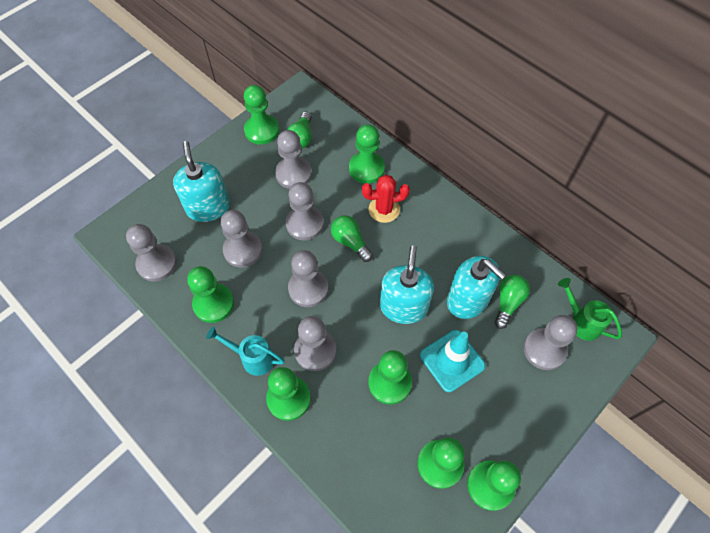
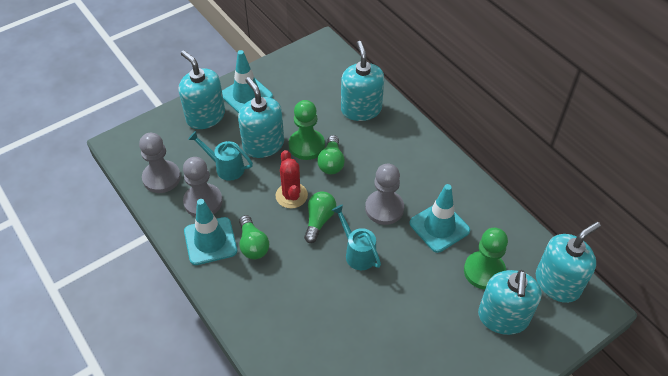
green pawn: 7 -> 2
green watering can: 1 -> 0
grey pawn: 7 -> 3
turquoise soap dispenser: 3 -> 5
turquoise traffic cone: 1 -> 3
turquoise watering can: 1 -> 2

